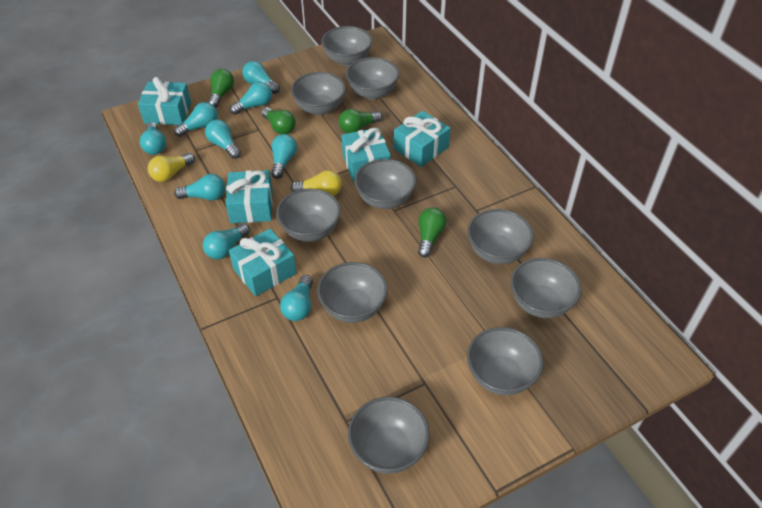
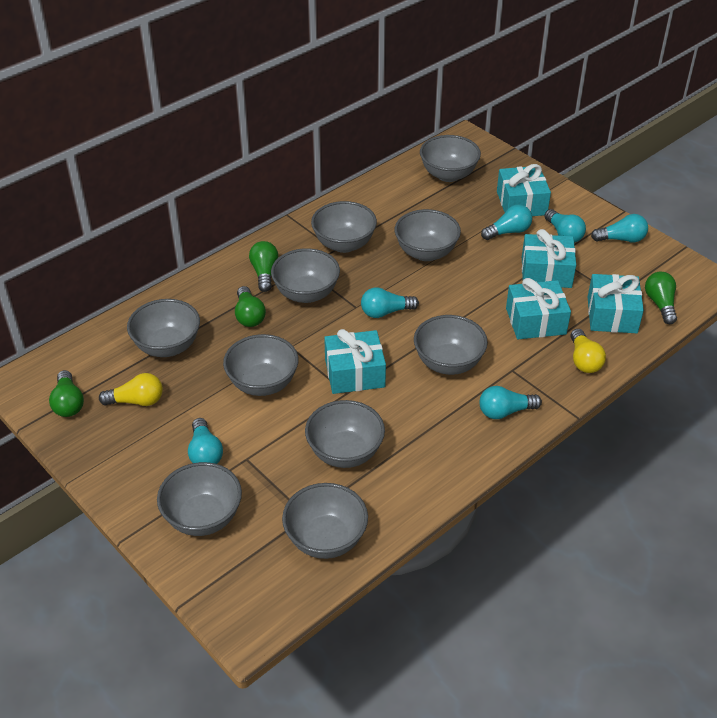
turquoise light bulb: 9 -> 6

